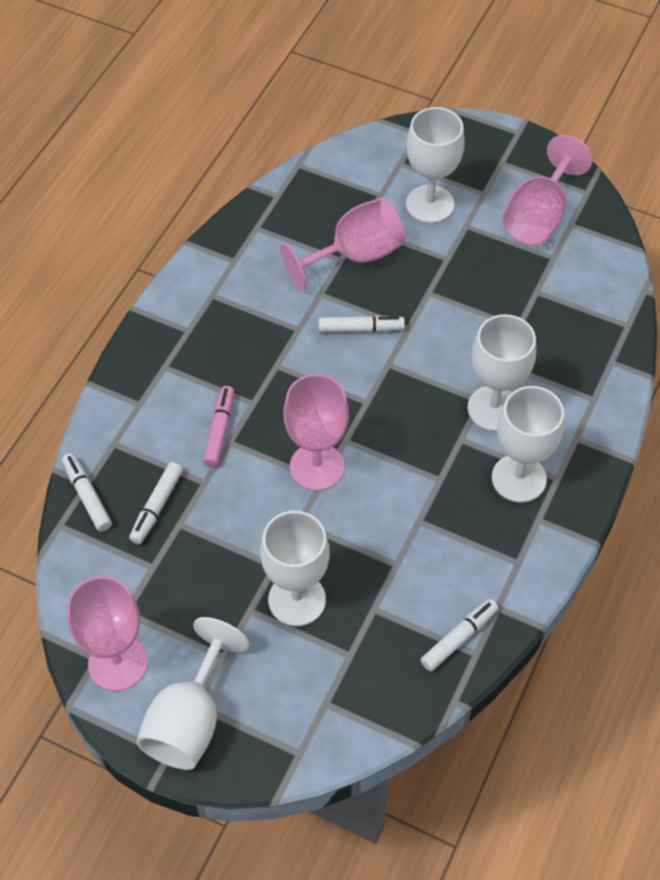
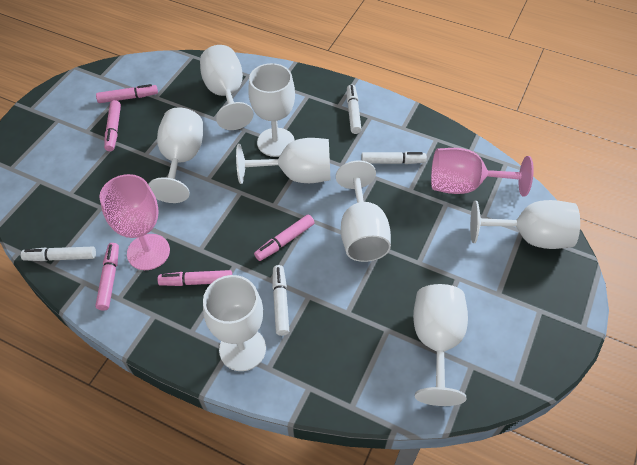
pink goblet: 4 -> 2
pink marker: 1 -> 5
white goblet: 5 -> 8

